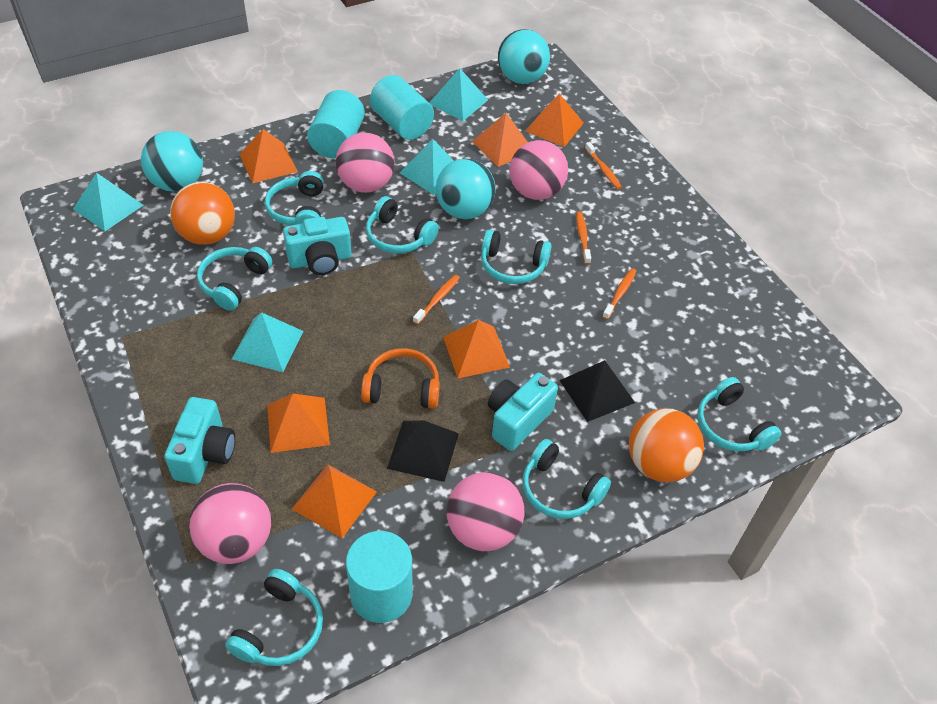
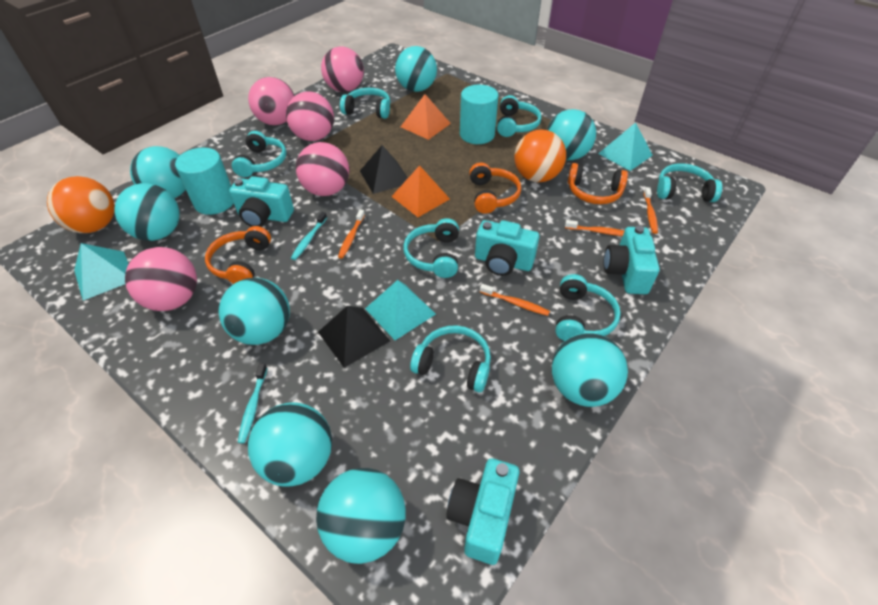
orange headphones: 1 -> 3
orange pyramid: 6 -> 2
pink ball: 4 -> 5
turquoise ball: 3 -> 8
turquoise camera: 3 -> 4
turquoise cylinder: 3 -> 2
turquoise pyramid: 4 -> 3
turquoise toothbrush: 0 -> 2

